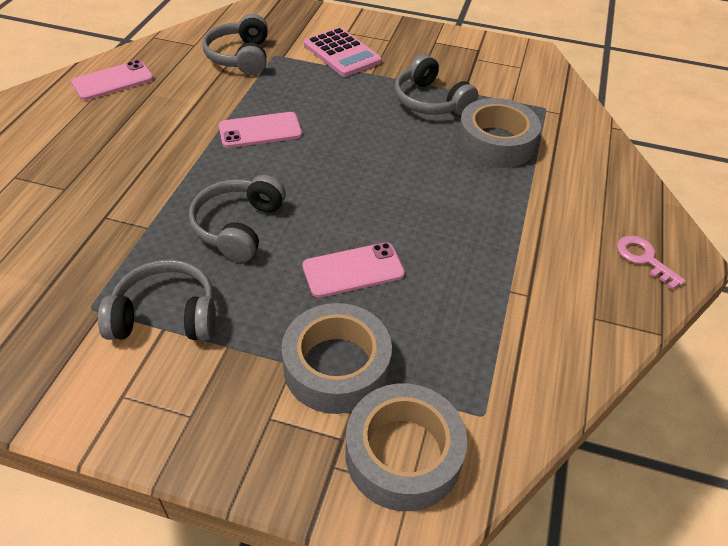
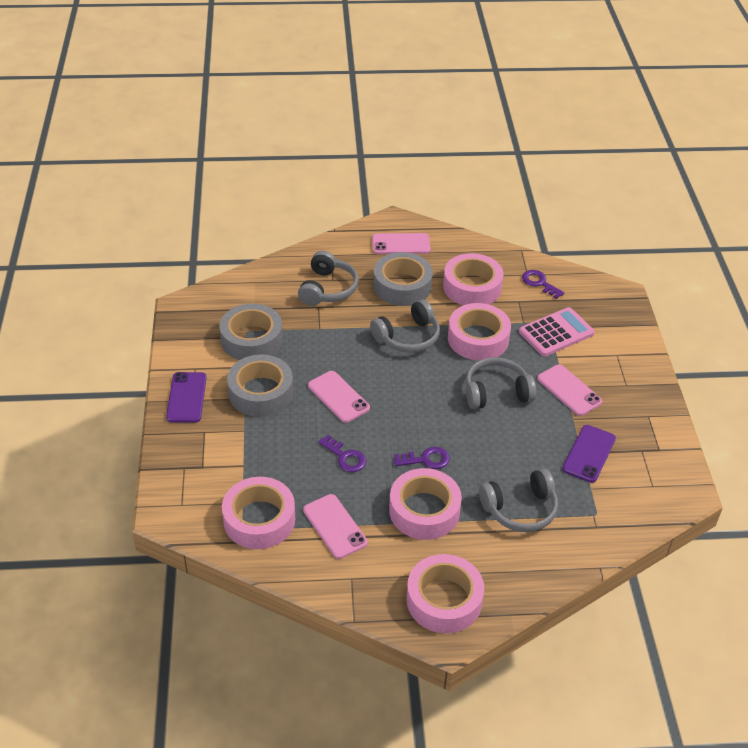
pink key: 1 -> 0
pink phone: 3 -> 4
pink tape: 0 -> 5
purple key: 0 -> 3
purple phone: 0 -> 2

